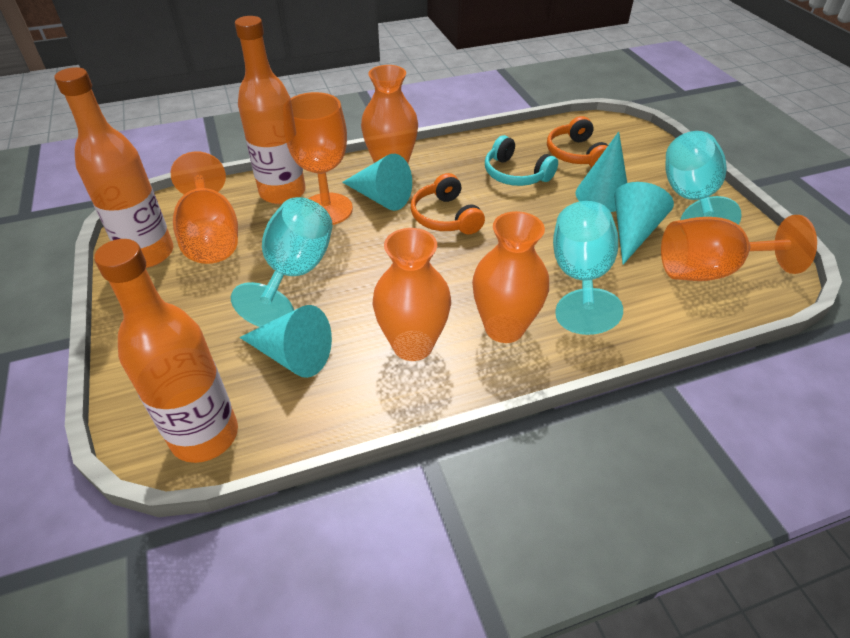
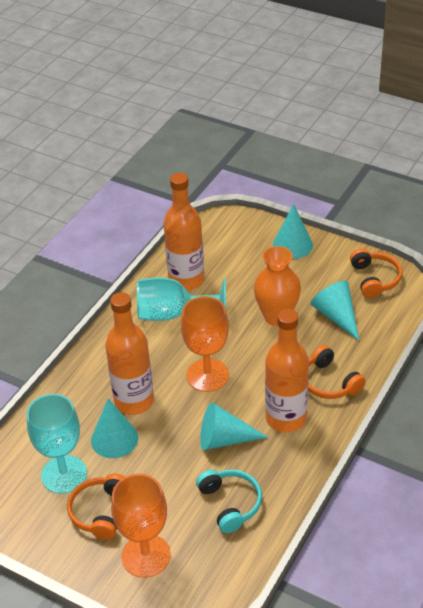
orange goblet: 3 -> 2
orange headphones: 2 -> 3
orange vase: 3 -> 1
turquoise goblet: 3 -> 2

